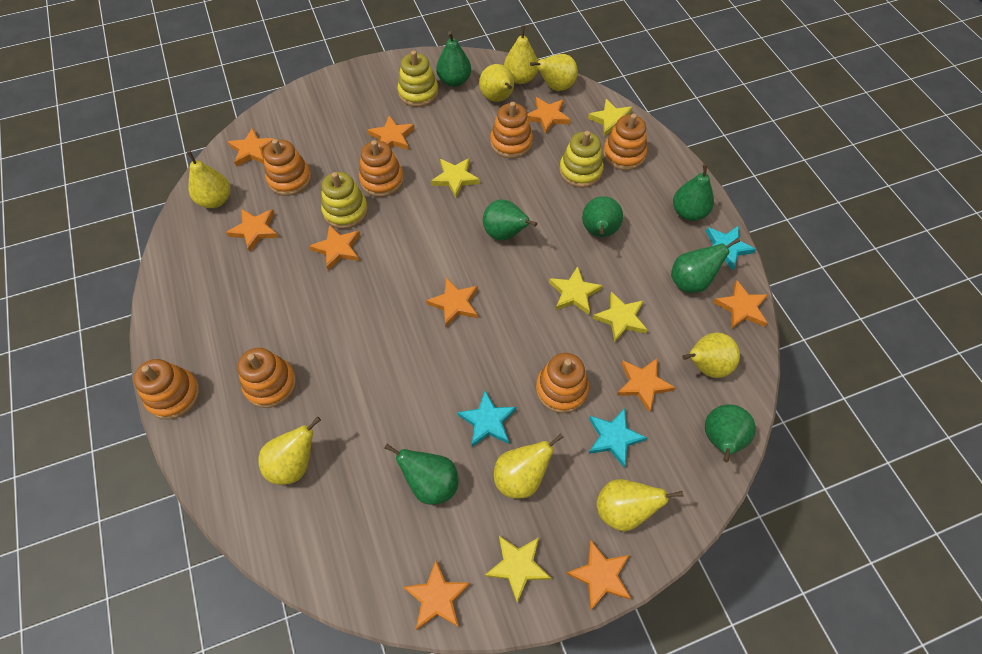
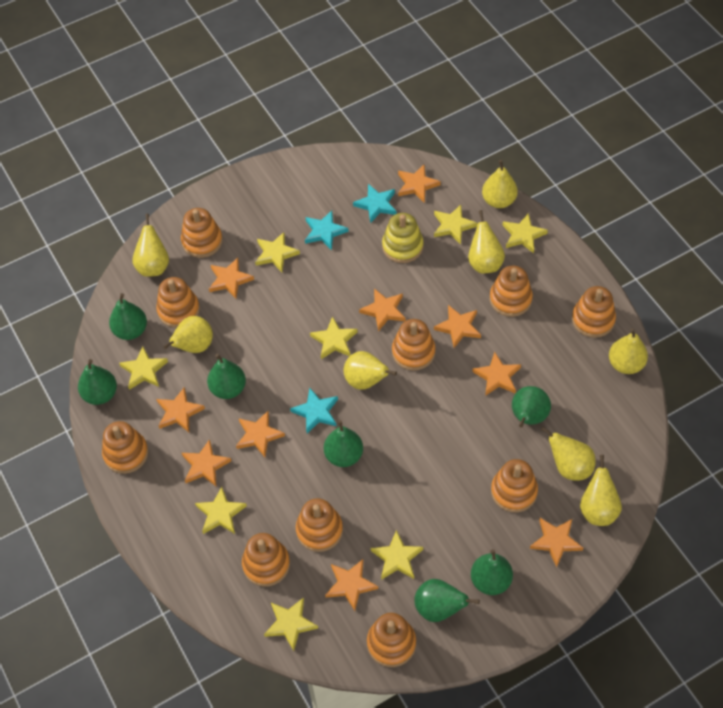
orange stacking toy: 7 -> 10
yellow stacking toy: 3 -> 1
yellow star: 5 -> 8

